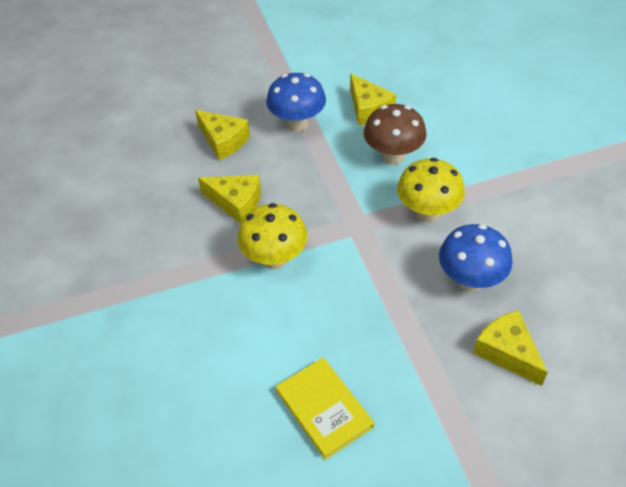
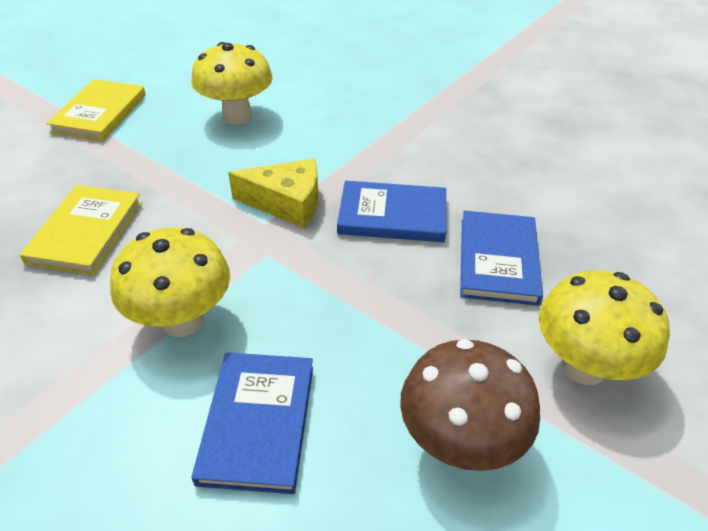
blue book: 0 -> 3
blue mushroom: 2 -> 0
yellow book: 1 -> 2
yellow cheese: 4 -> 1
yellow mushroom: 2 -> 3

